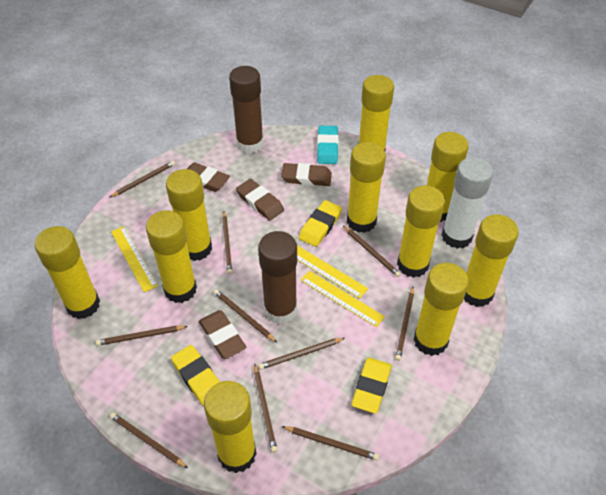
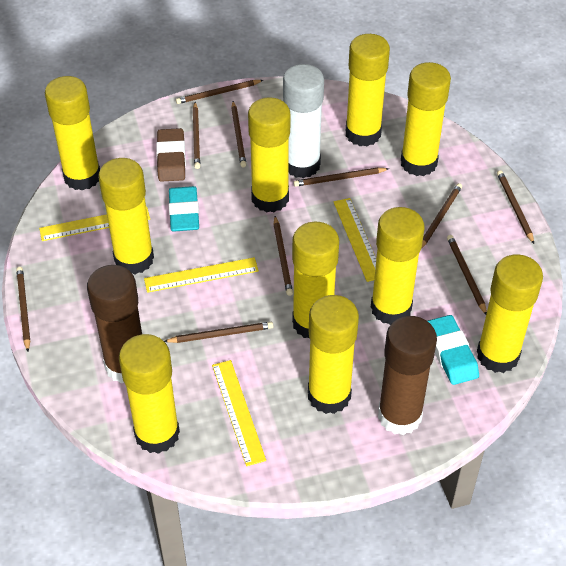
brown eraser: 4 -> 1
turquoise eraser: 1 -> 2
yellow eraser: 3 -> 0
yellow ruler: 3 -> 4

